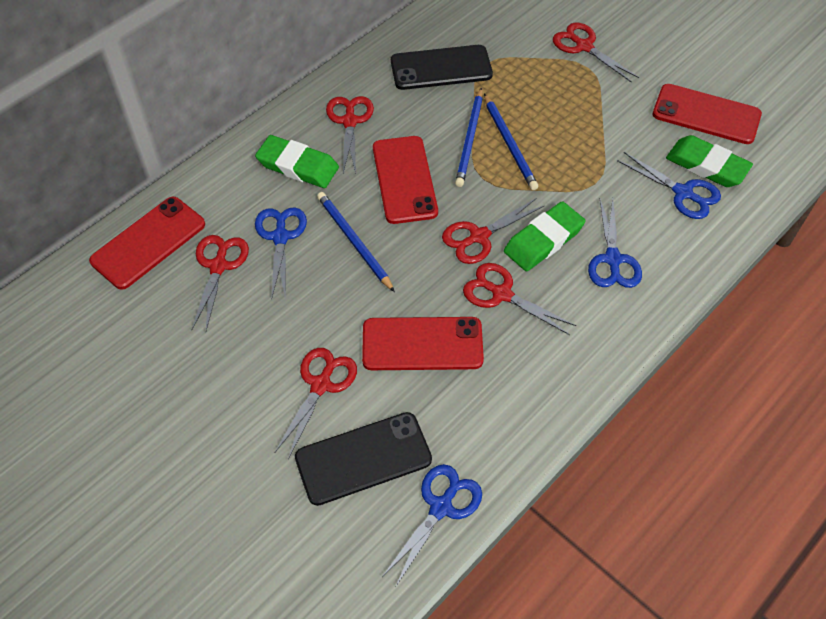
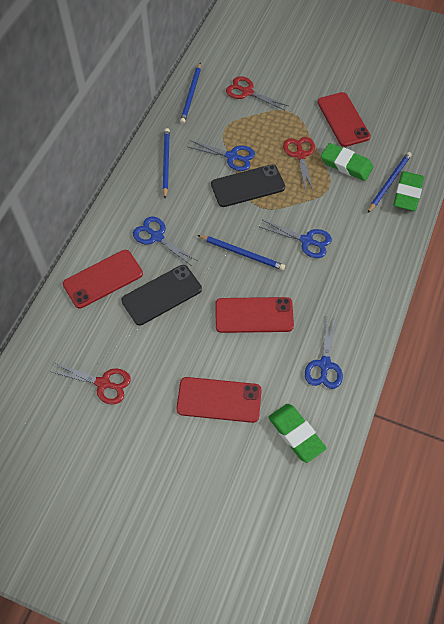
blue pencil: 3 -> 4
red scissors: 6 -> 3

